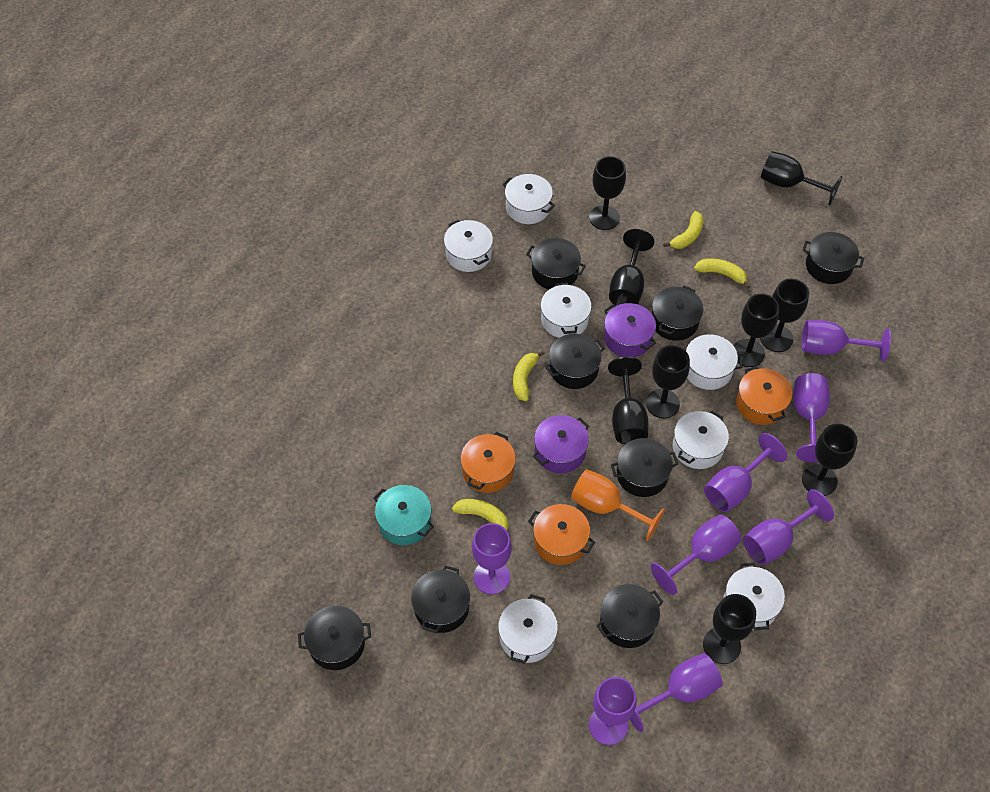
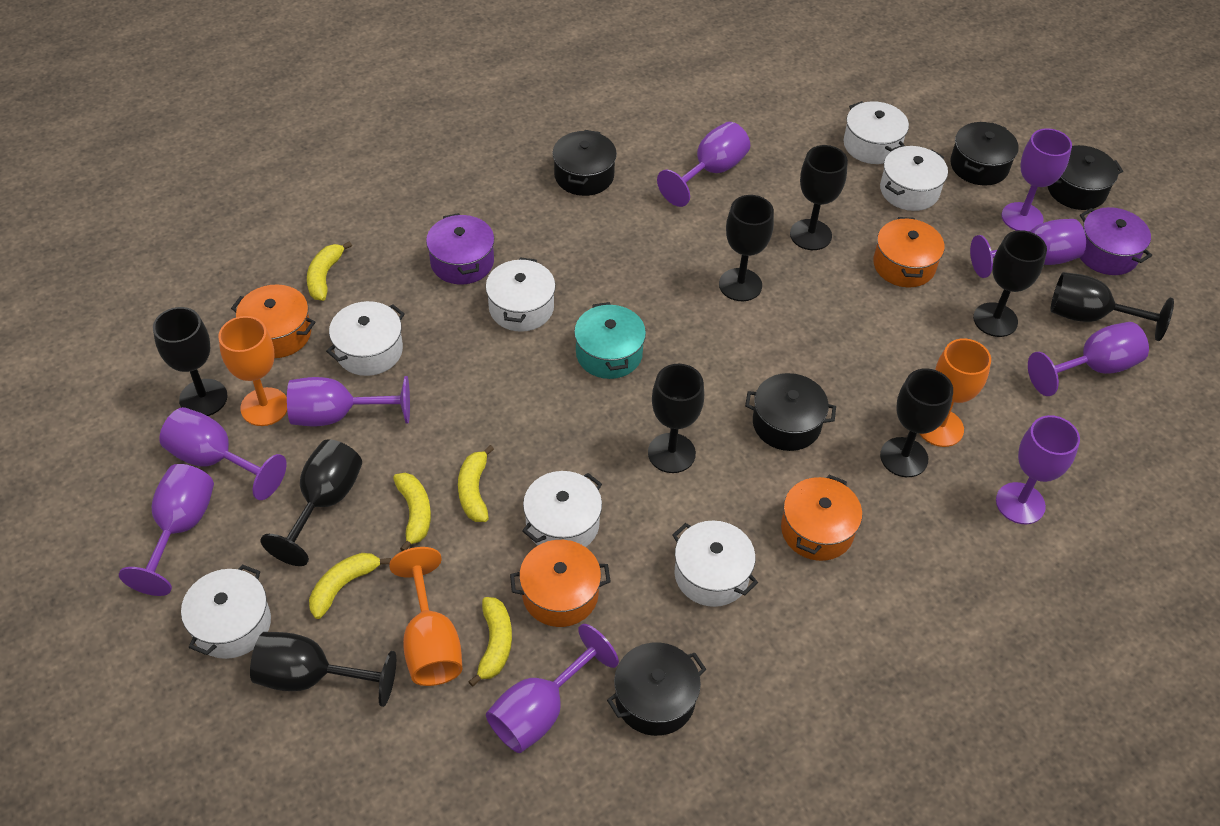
black pot: 8 -> 5
orange goblet: 1 -> 3
orange pot: 3 -> 4
purple goblet: 8 -> 9
yellow banana: 4 -> 5

